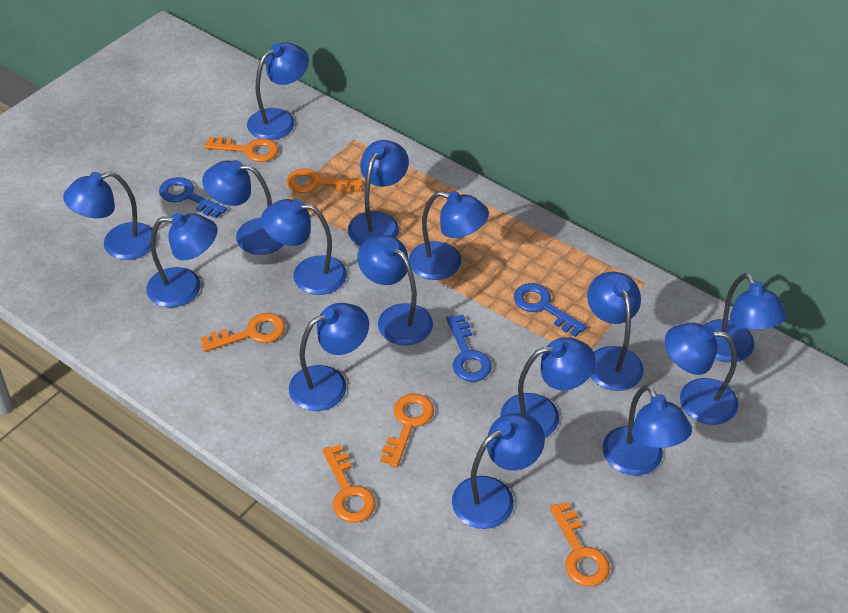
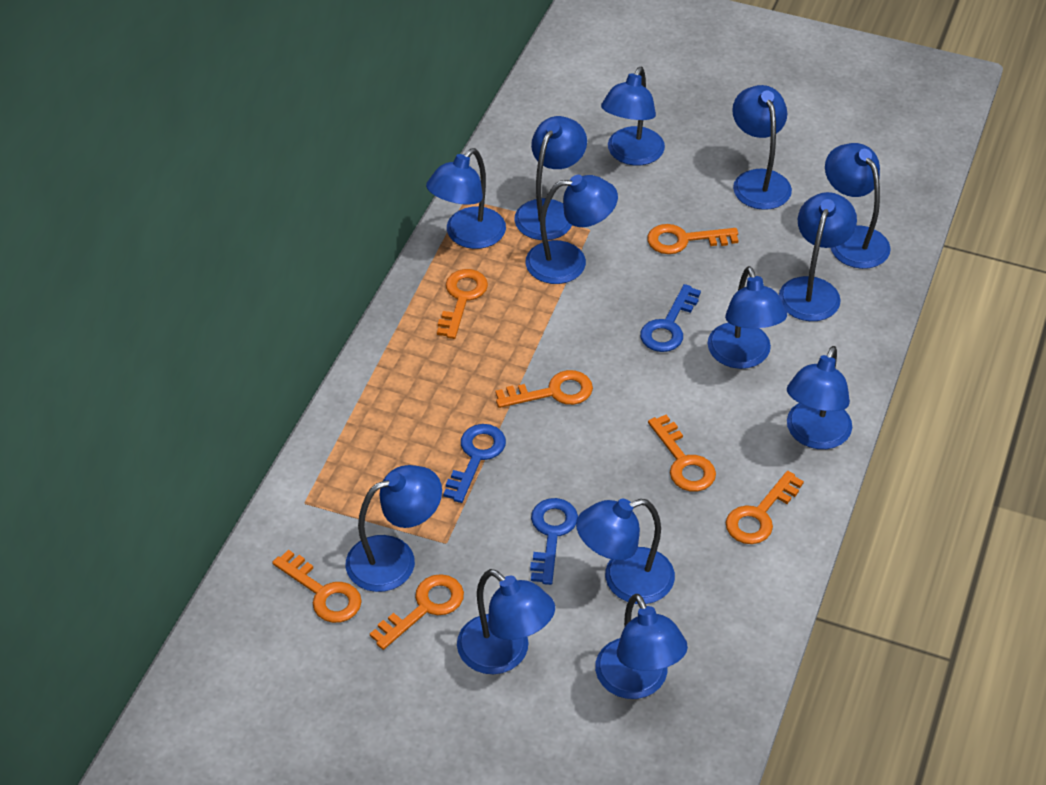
blue lamp: 15 -> 13
orange key: 6 -> 7

